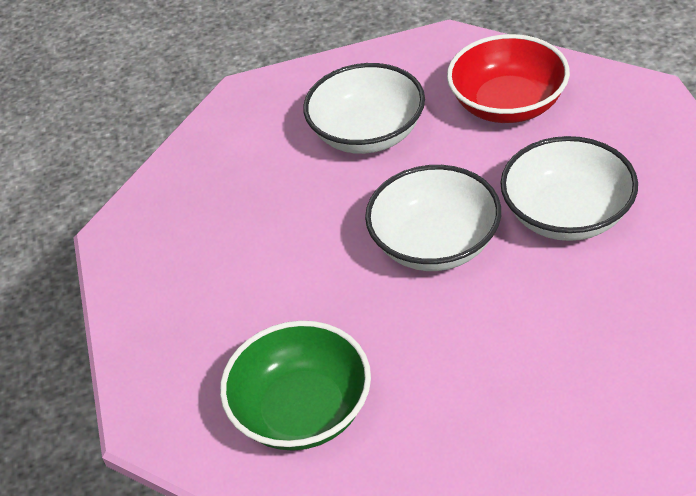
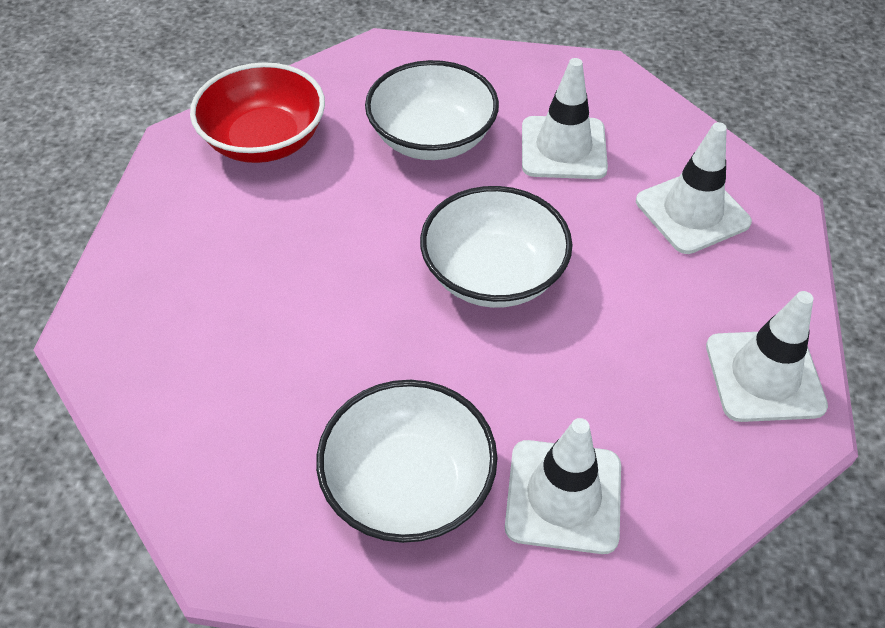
green bowl: 1 -> 0
white traffic cone: 0 -> 4

